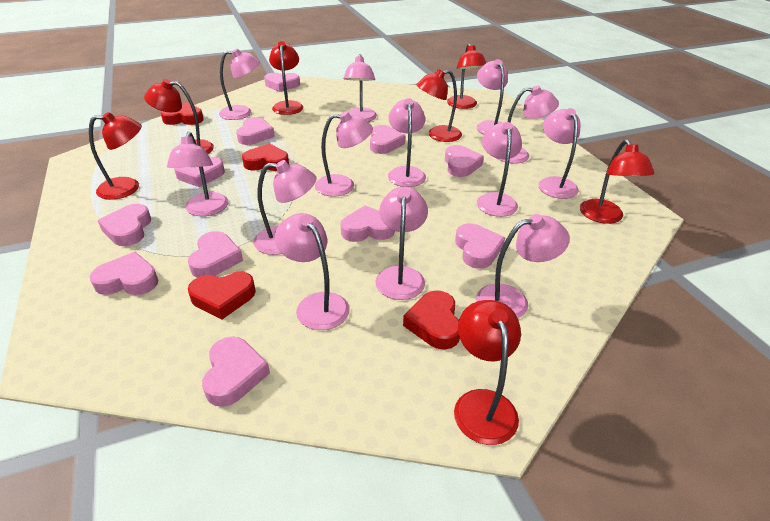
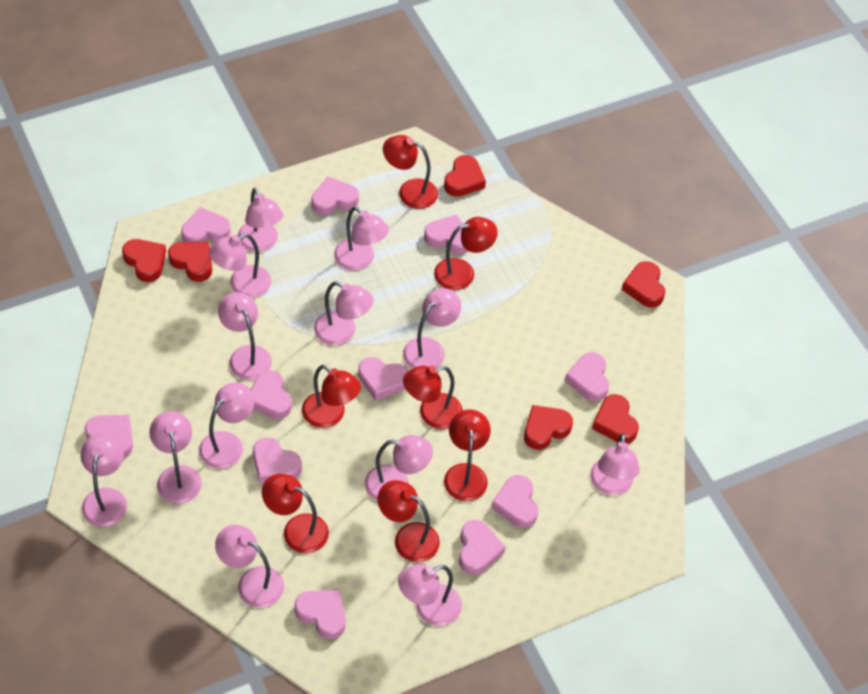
red heart: 4 -> 6

